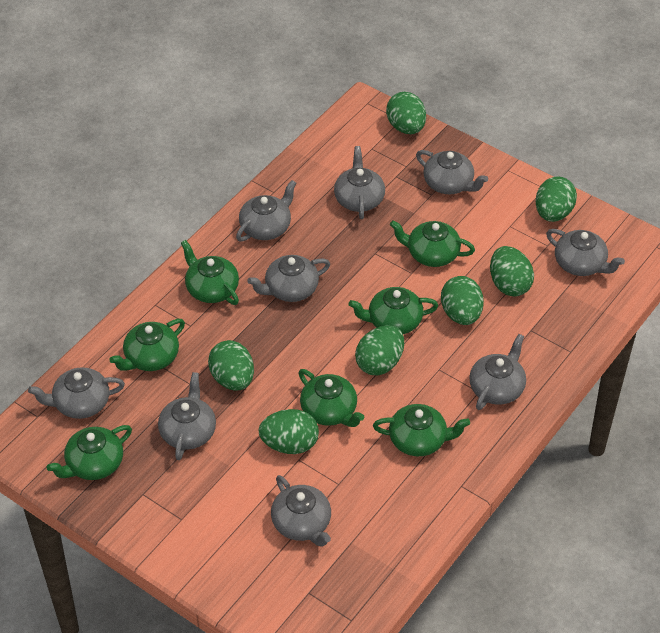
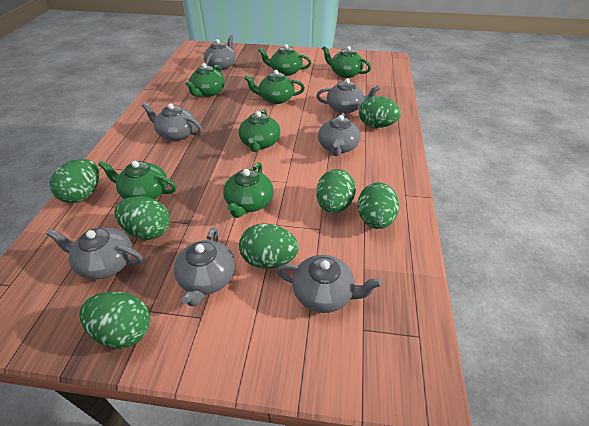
grey teapot: 9 -> 7

